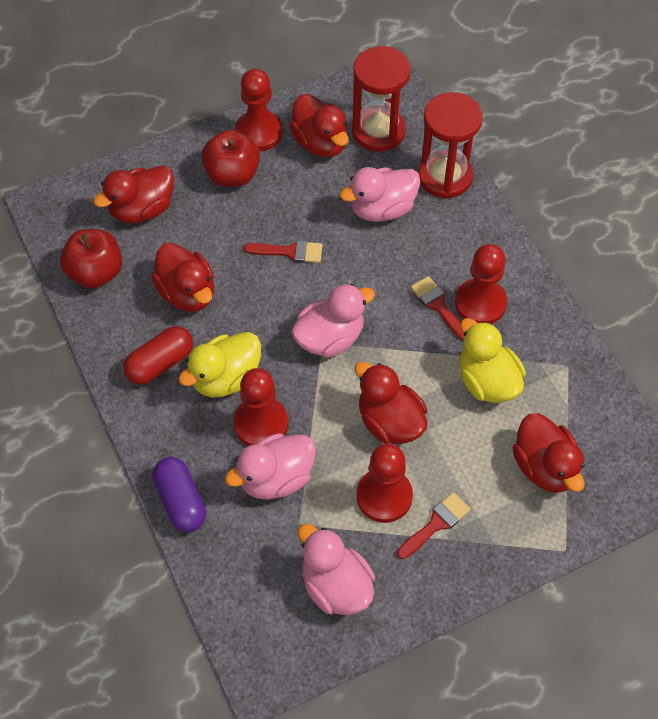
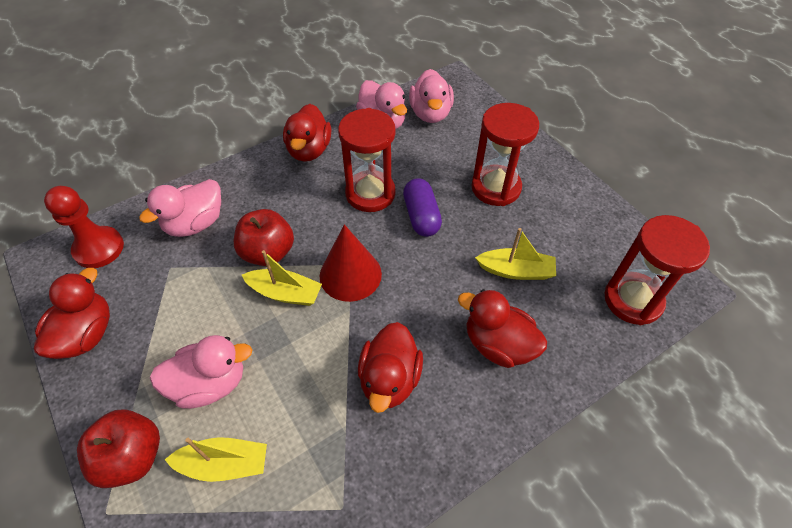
red brush: 3 -> 0
red capsule: 1 -> 0
red cone: 0 -> 1
red duck: 5 -> 4
red hourglass: 2 -> 3
red pawn: 4 -> 1
yellow boat: 0 -> 3
yellow duck: 2 -> 0

